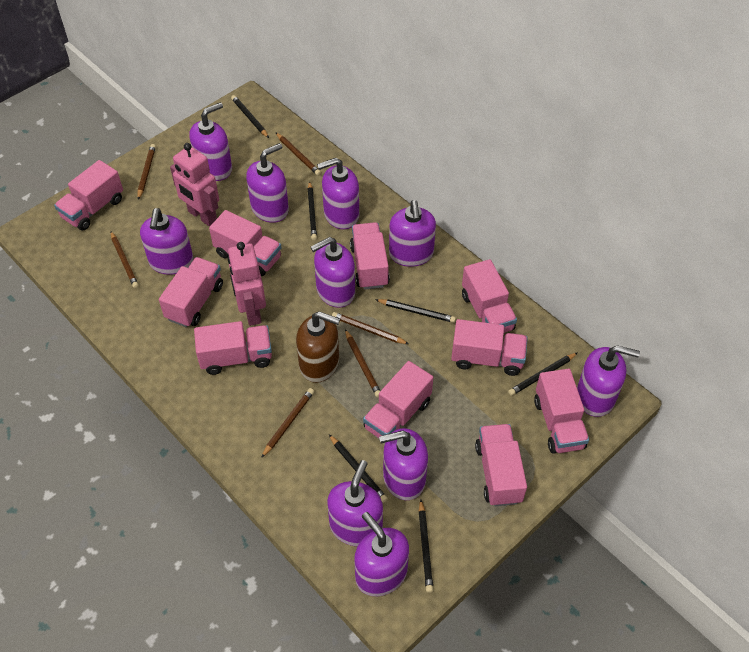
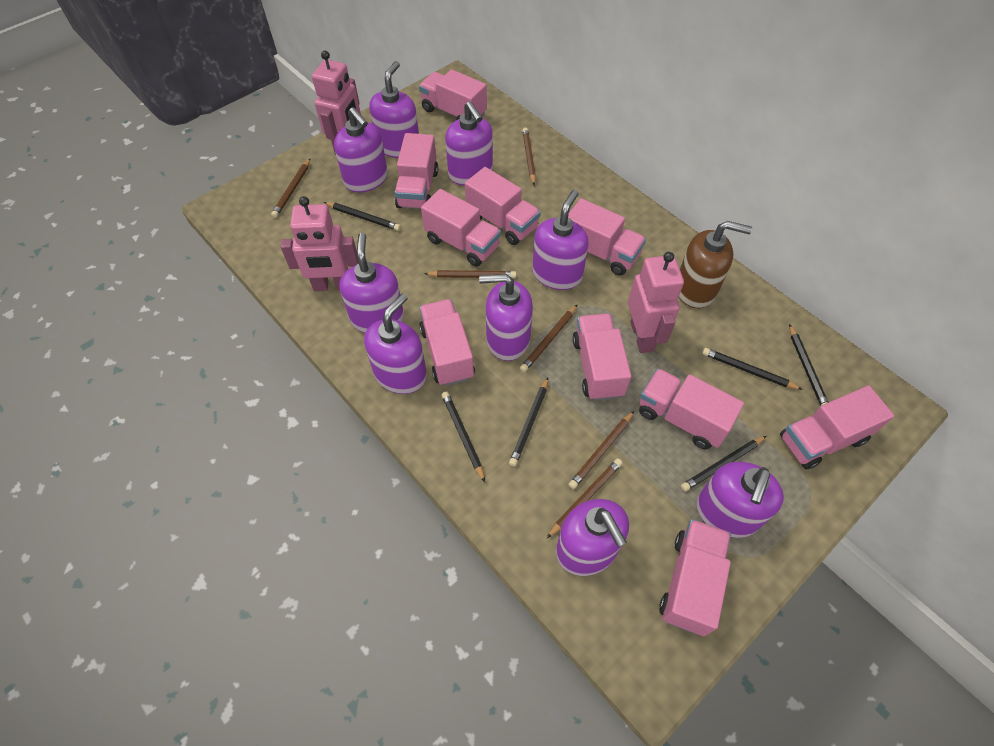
pink robot: 2 -> 3
purple soap dispenser: 10 -> 9

